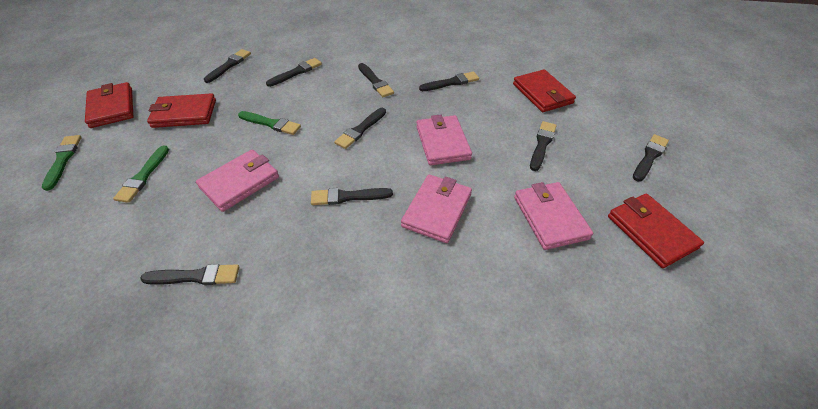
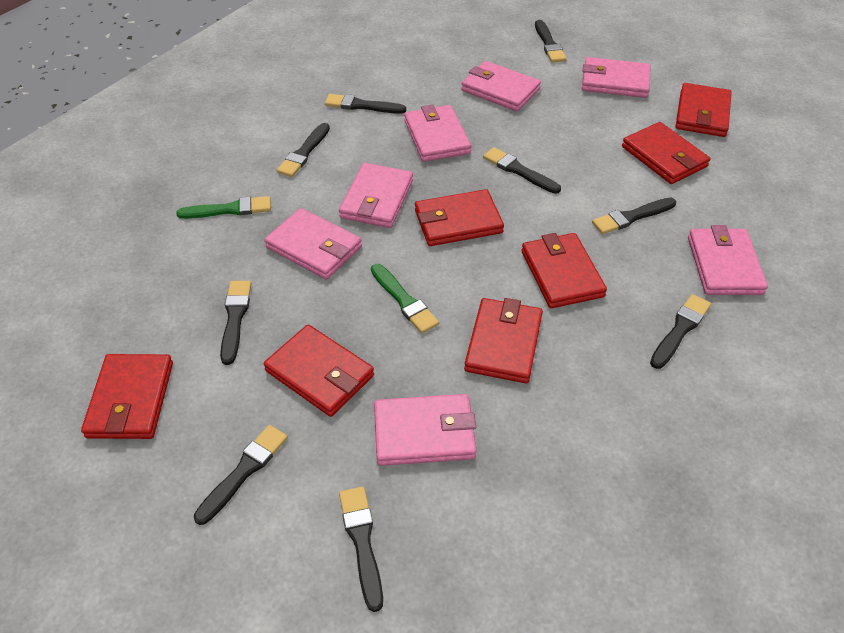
green brush: 3 -> 2
pink wallet: 4 -> 7
red wallet: 4 -> 7

